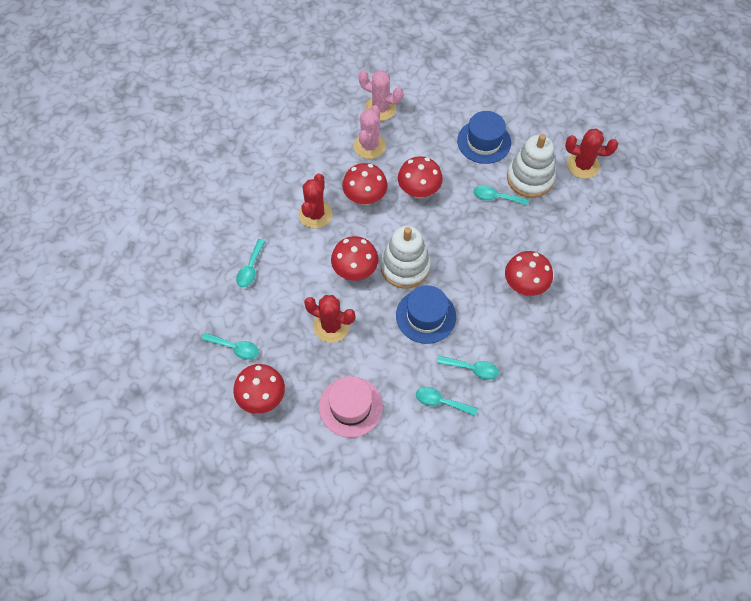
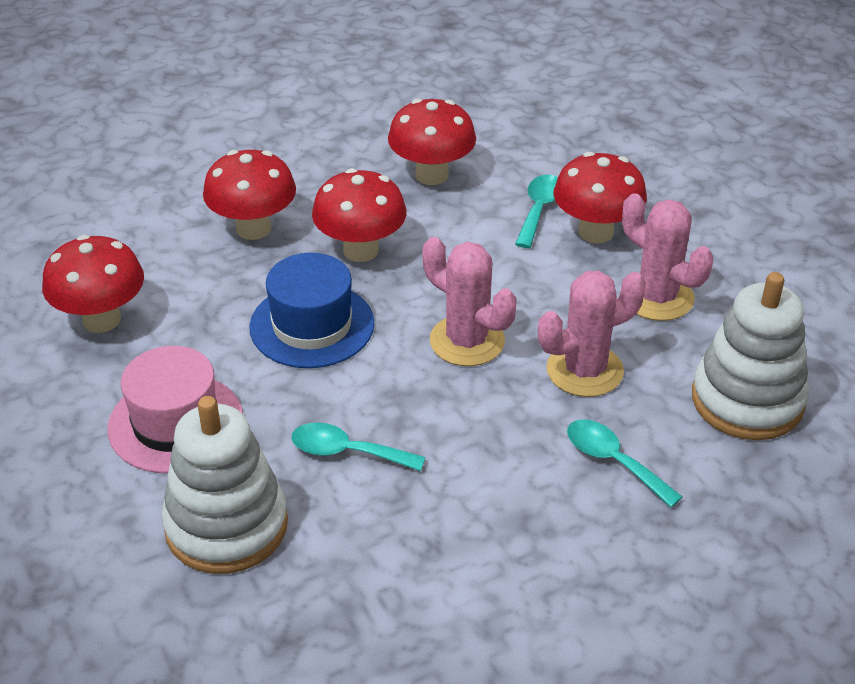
blue hat: 2 -> 1
pink cactus: 2 -> 3
red cactus: 3 -> 0
turquoise spoon: 5 -> 3

